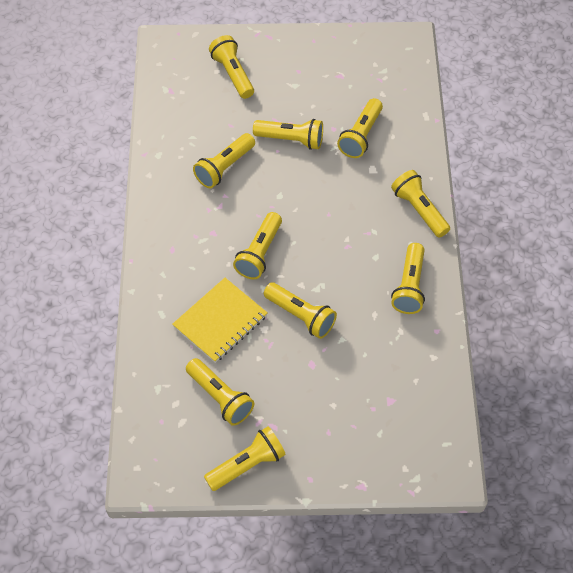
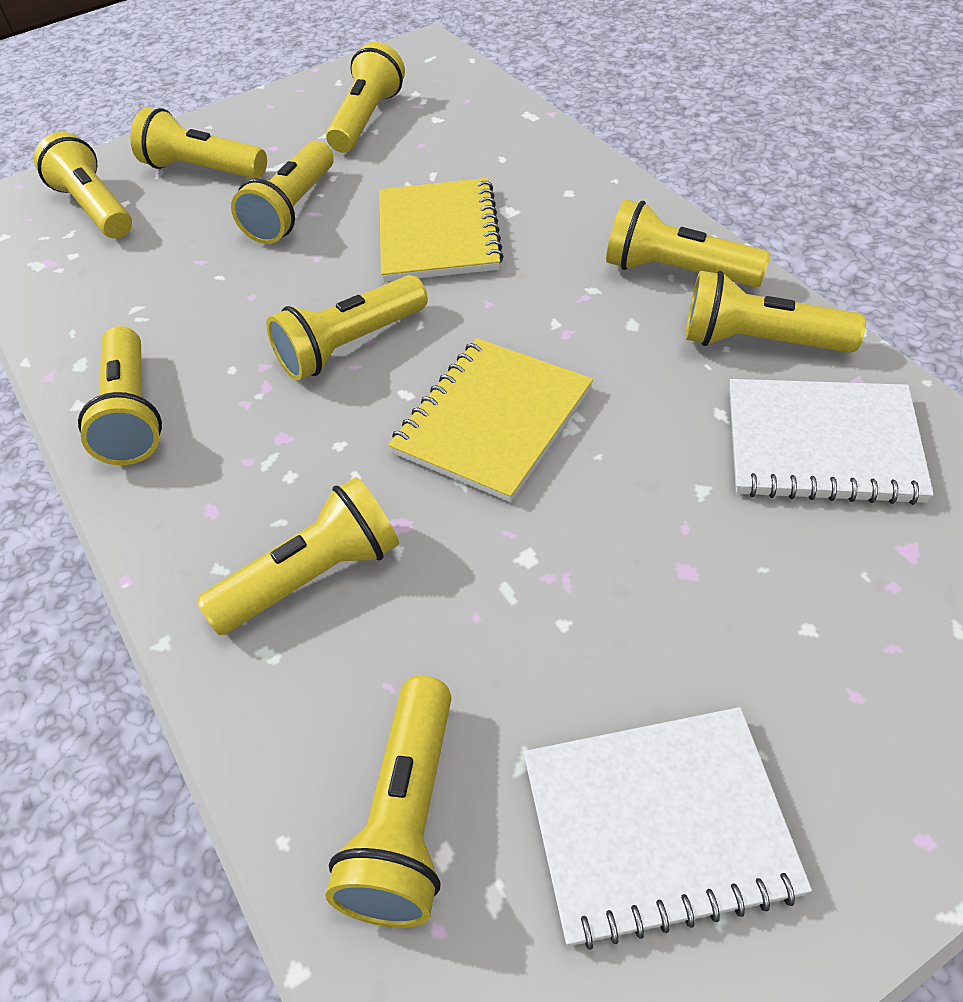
white notebook: 0 -> 2
yellow notebook: 1 -> 2

